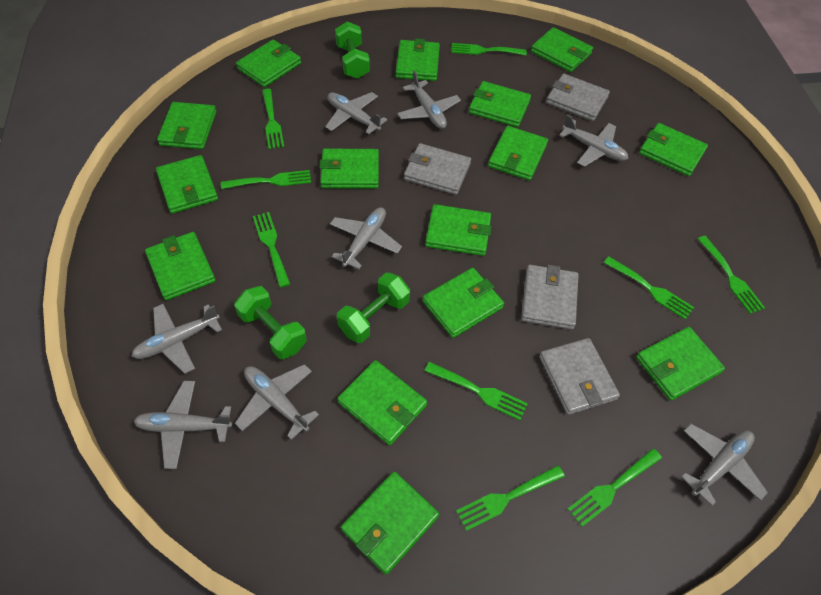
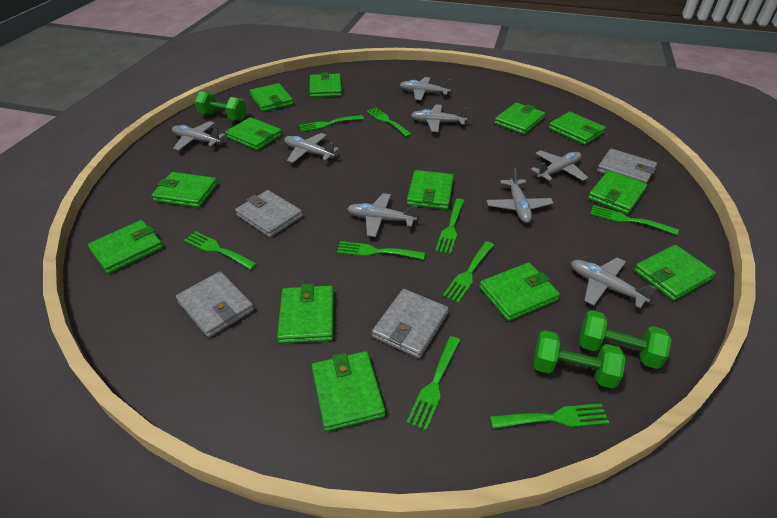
green wallet: 15 -> 13

